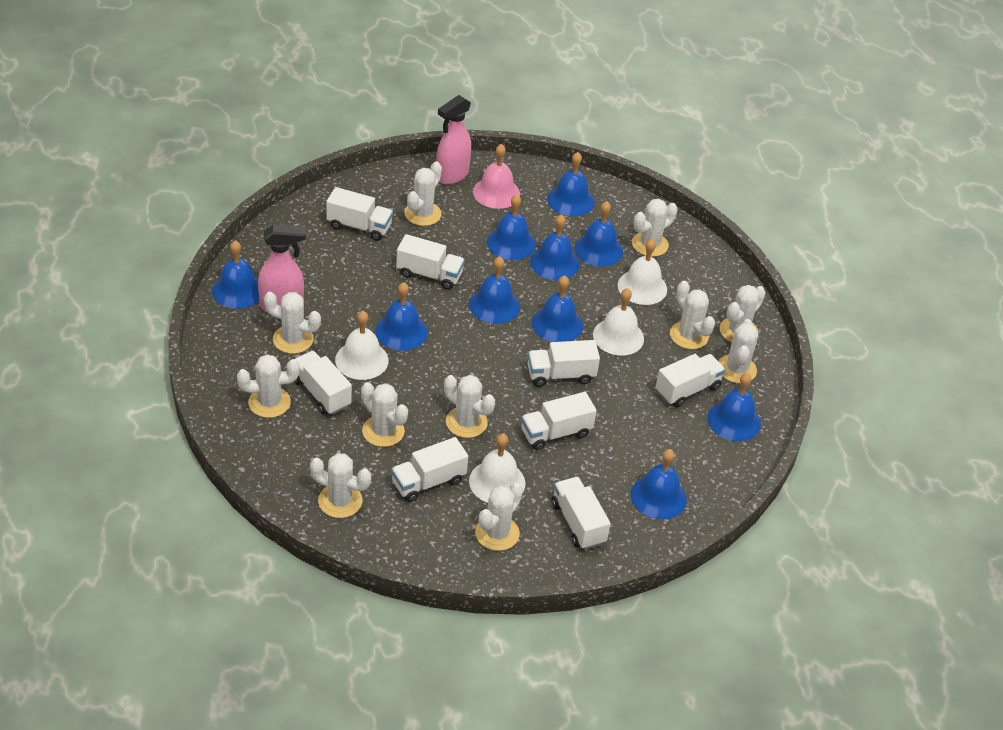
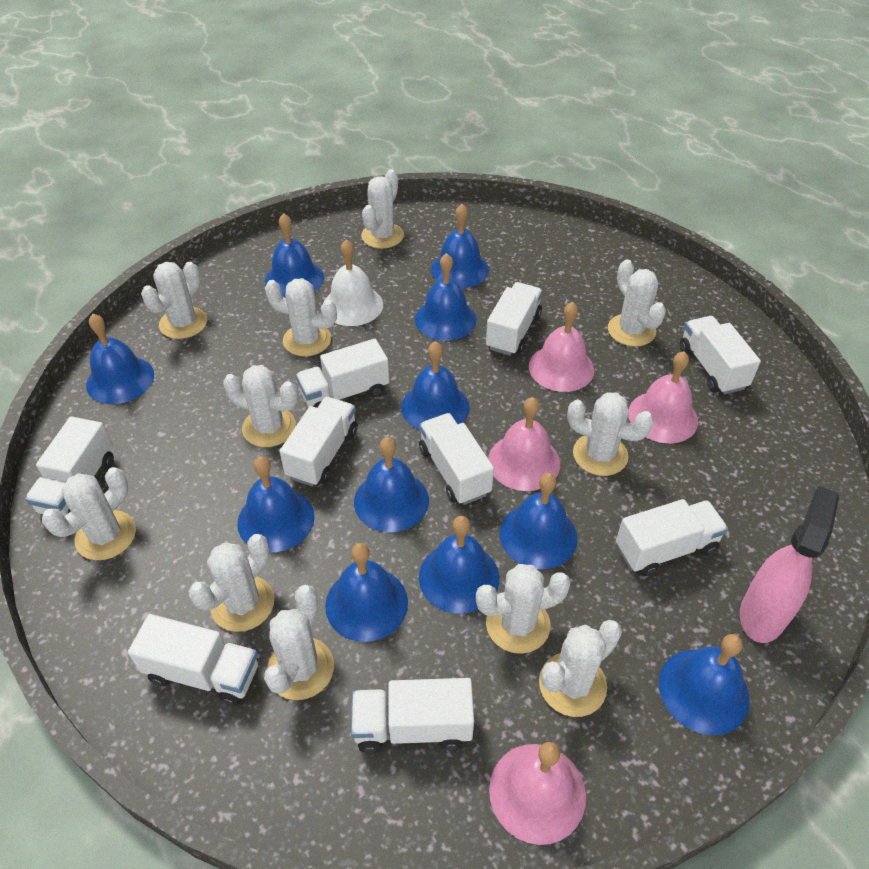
blue bell: 10 -> 11
pink bell: 1 -> 4
pink spray bottle: 2 -> 1
white bell: 4 -> 1
white truck: 8 -> 9

